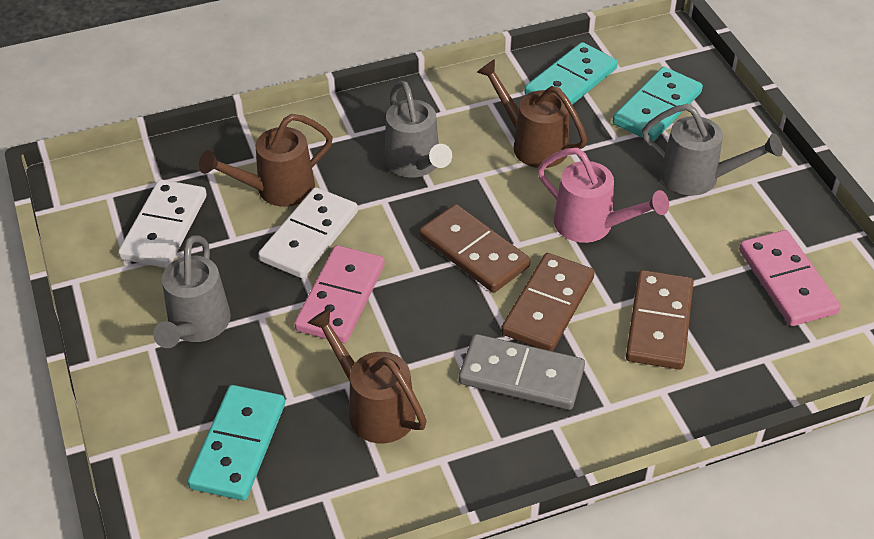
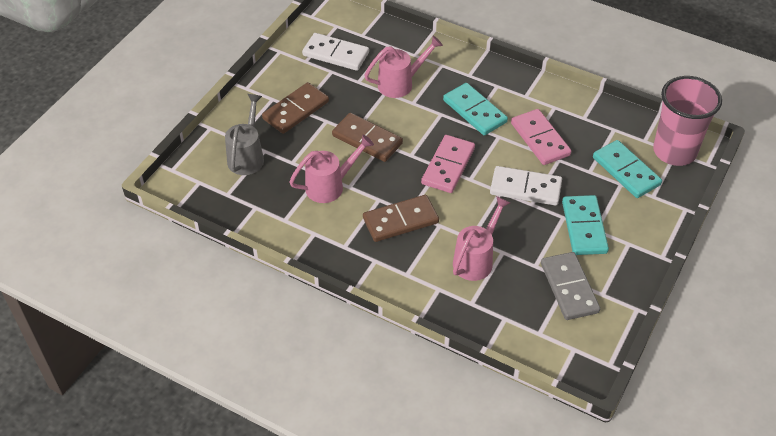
brown watering can: 3 -> 0
grey watering can: 3 -> 1
pink cup: 0 -> 1
pink watering can: 1 -> 3

